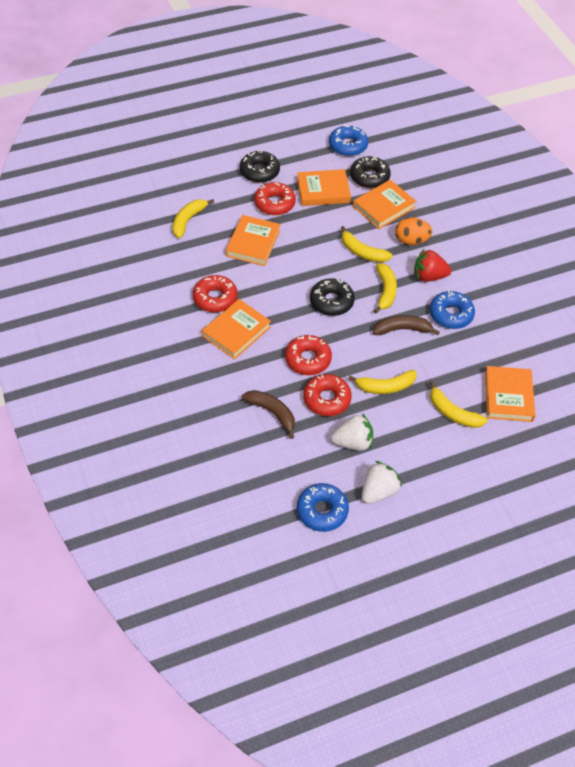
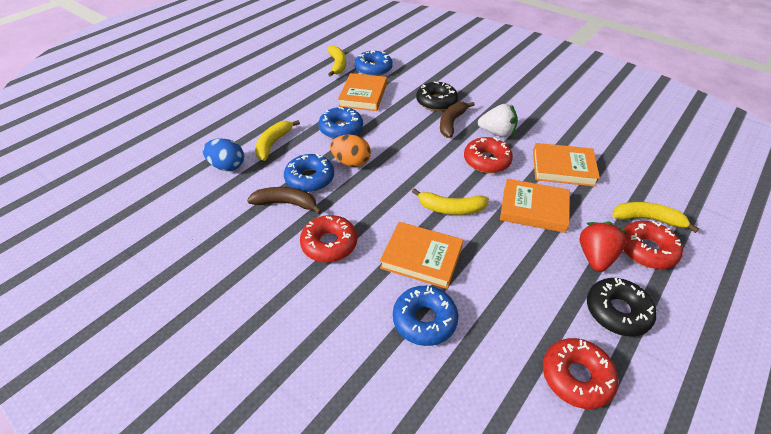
black donut: 3 -> 2
blue donut: 3 -> 4
blue egg: 0 -> 1
orange book: 5 -> 4
white strawberry: 2 -> 1
yellow banana: 5 -> 4

